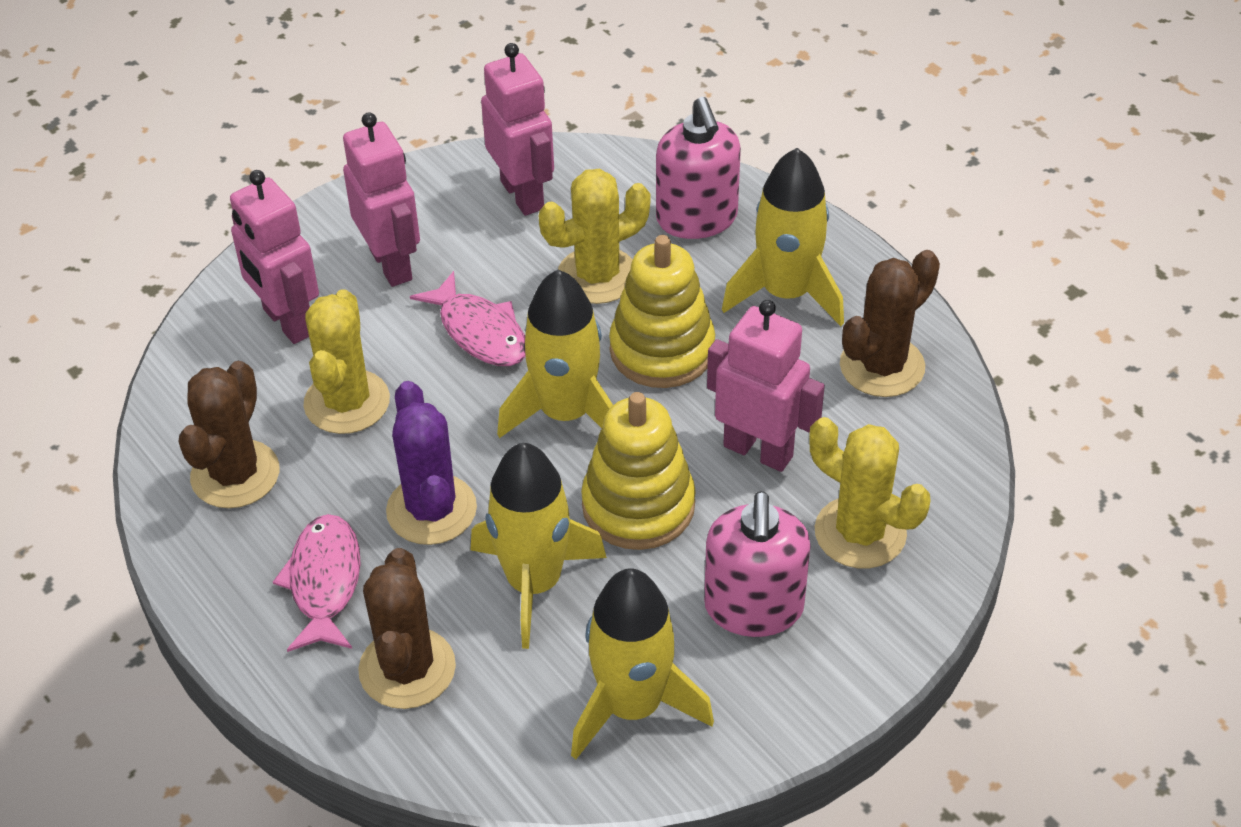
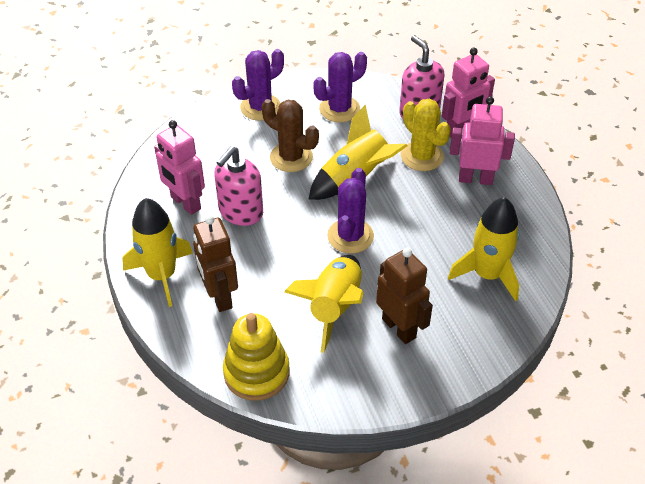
brown cactus: 3 -> 1
brown robot: 0 -> 2
pink fish: 2 -> 0
pink robot: 4 -> 3
purple cactus: 1 -> 3
yellow cactus: 3 -> 1
yellow stacking toy: 2 -> 1

